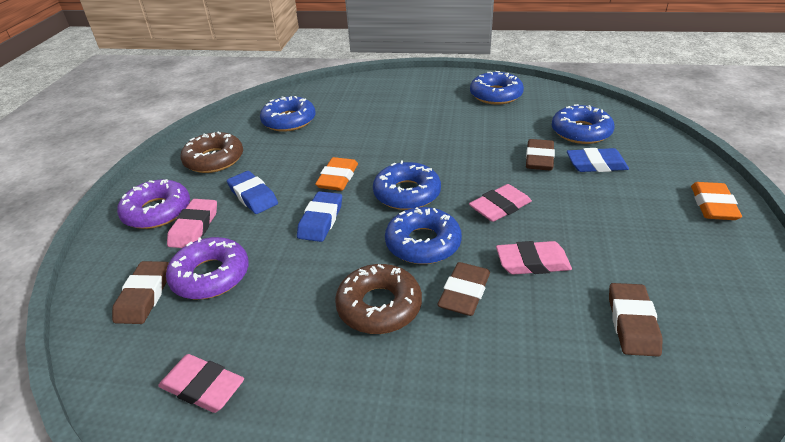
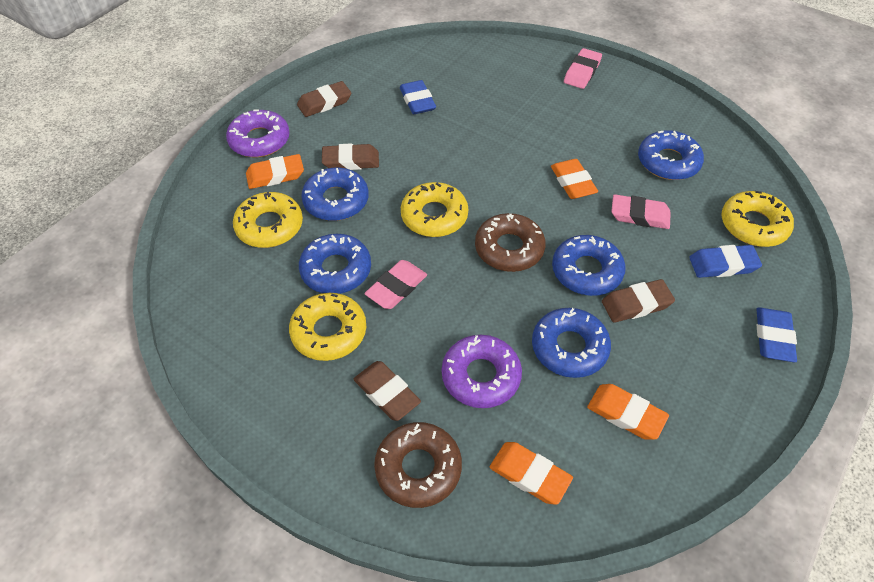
orange eraser: 2 -> 4
pink eraser: 4 -> 3
yellow donut: 0 -> 4

